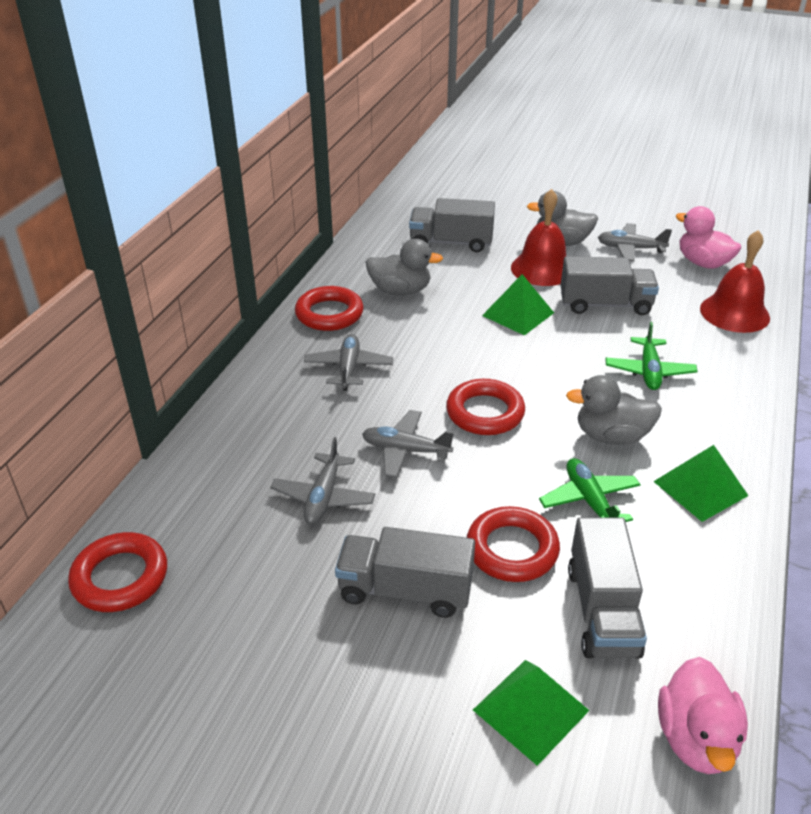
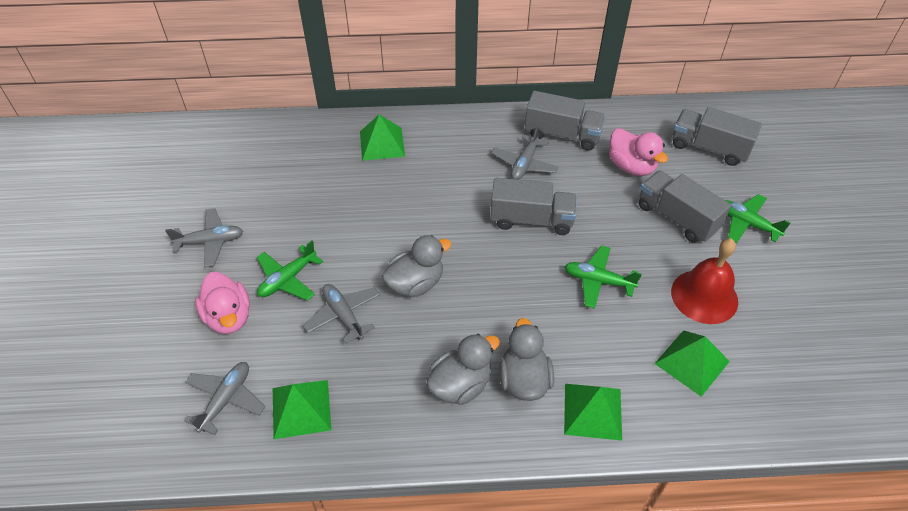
green plane: 2 -> 3
green pyramid: 3 -> 4
red bell: 2 -> 1
red ring: 4 -> 0

